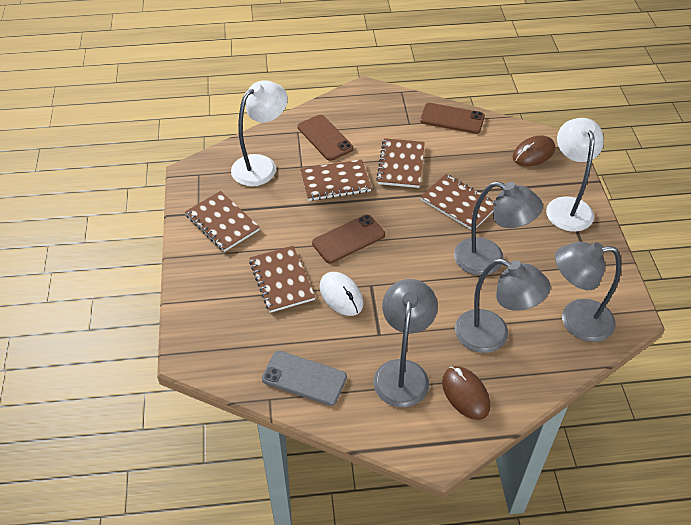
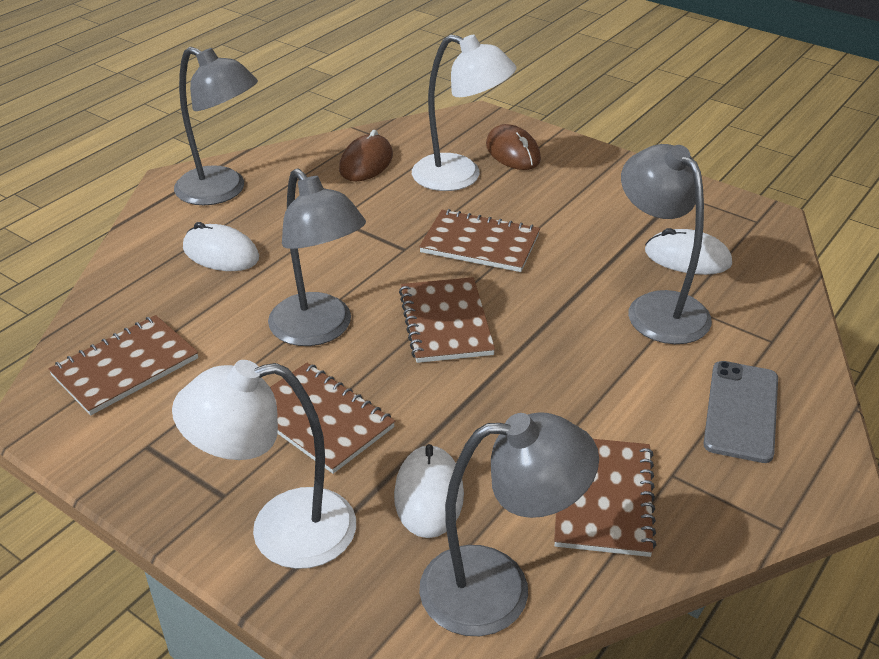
brown phone: 3 -> 0
white mouse: 1 -> 3

